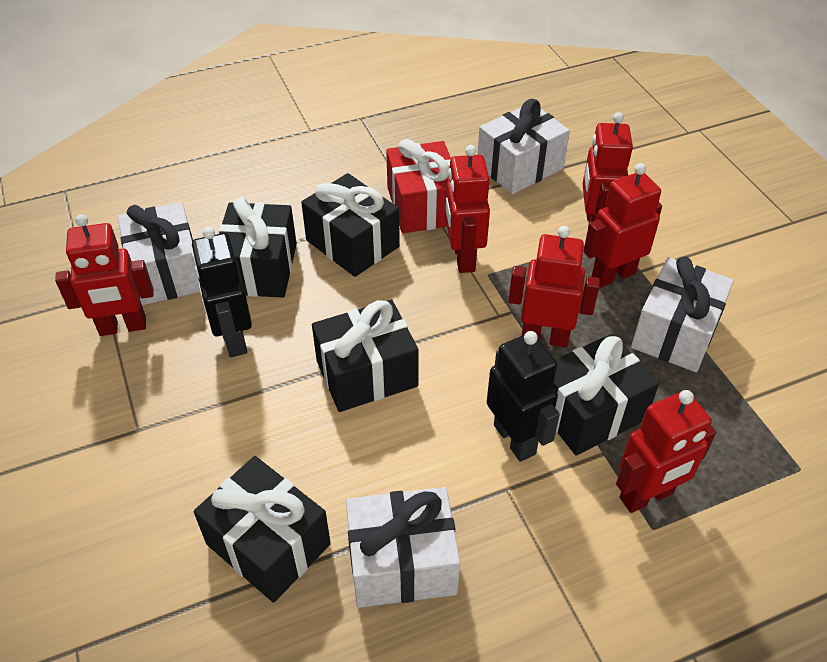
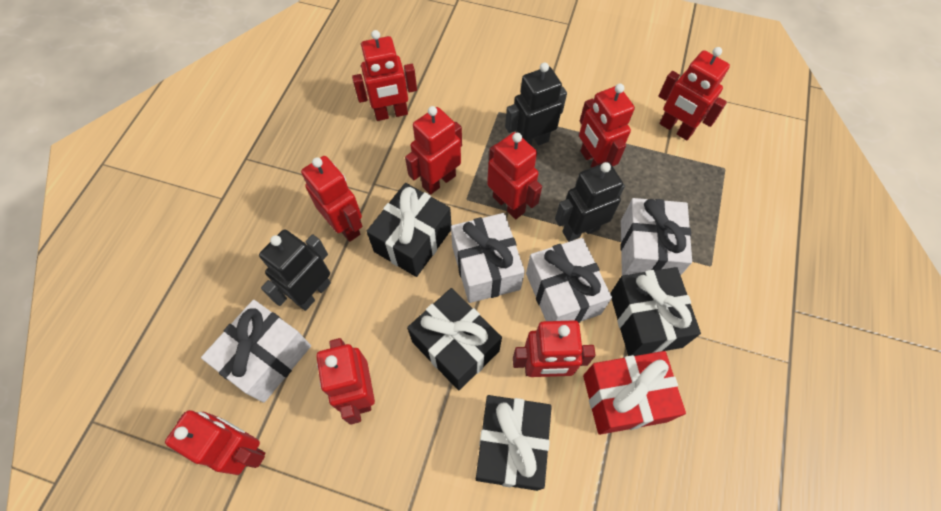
black gift: 5 -> 4
black robot: 2 -> 3
red robot: 6 -> 9

